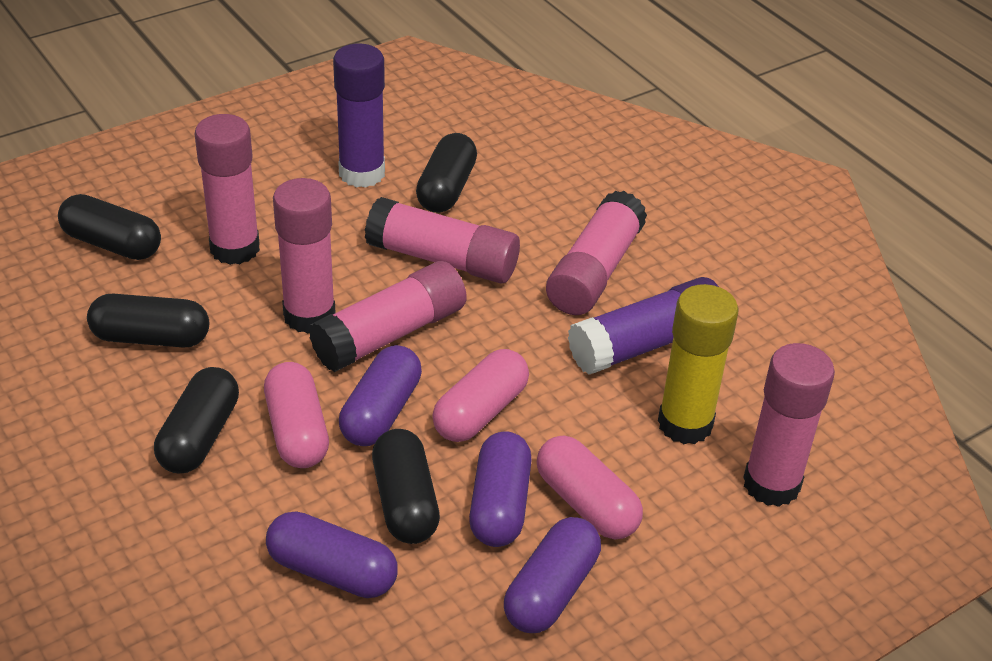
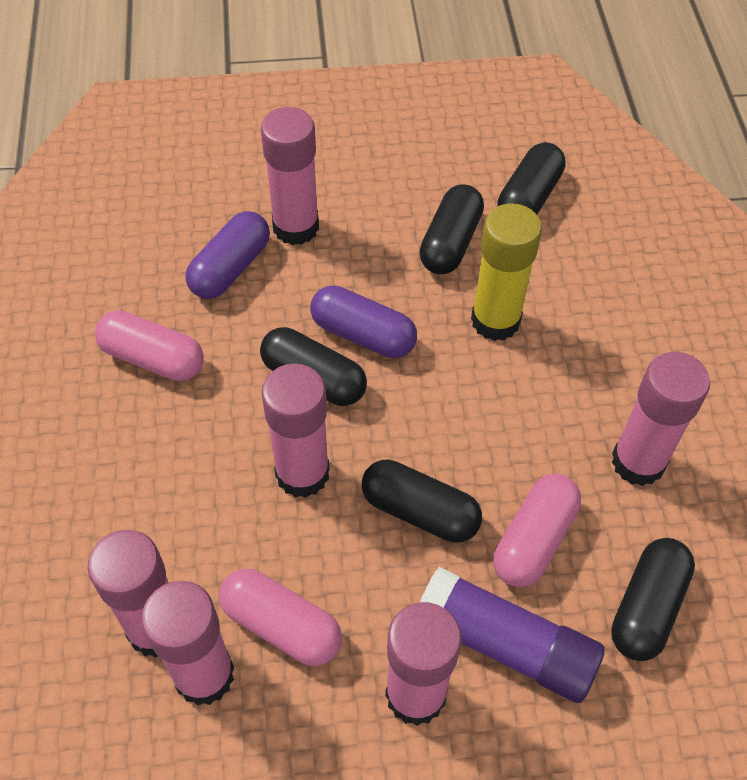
purple capsule: 4 -> 2
purple glue stick: 2 -> 1

